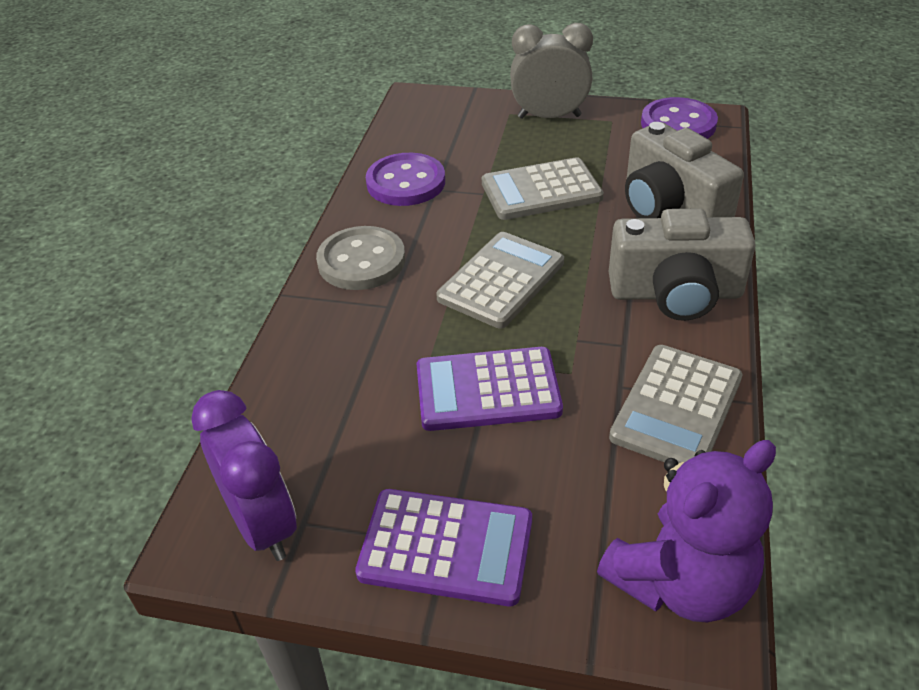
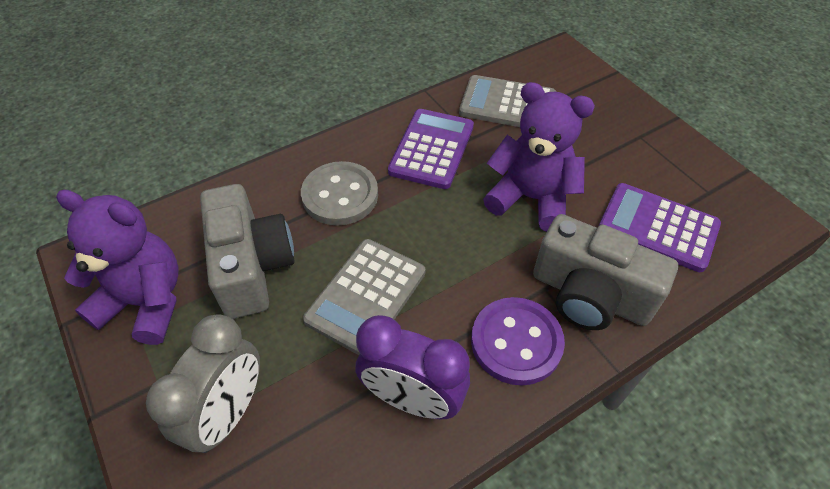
grey calculator: 3 -> 2
purple button: 2 -> 1
purple teddy bear: 1 -> 2

